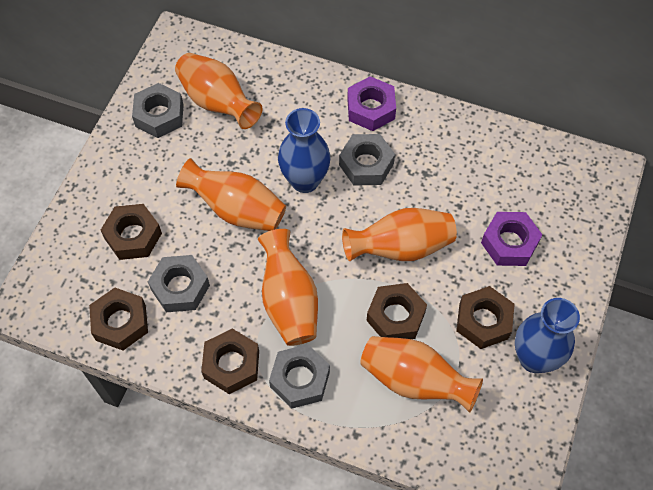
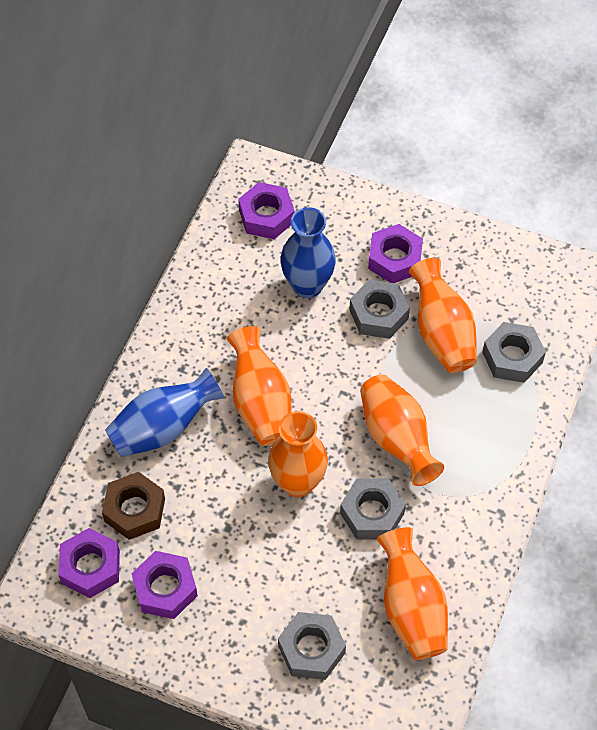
brown nut: 5 -> 1
purple nut: 2 -> 4

